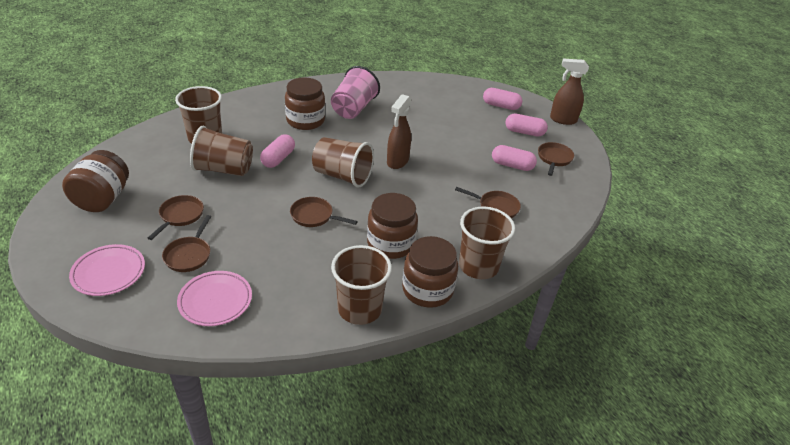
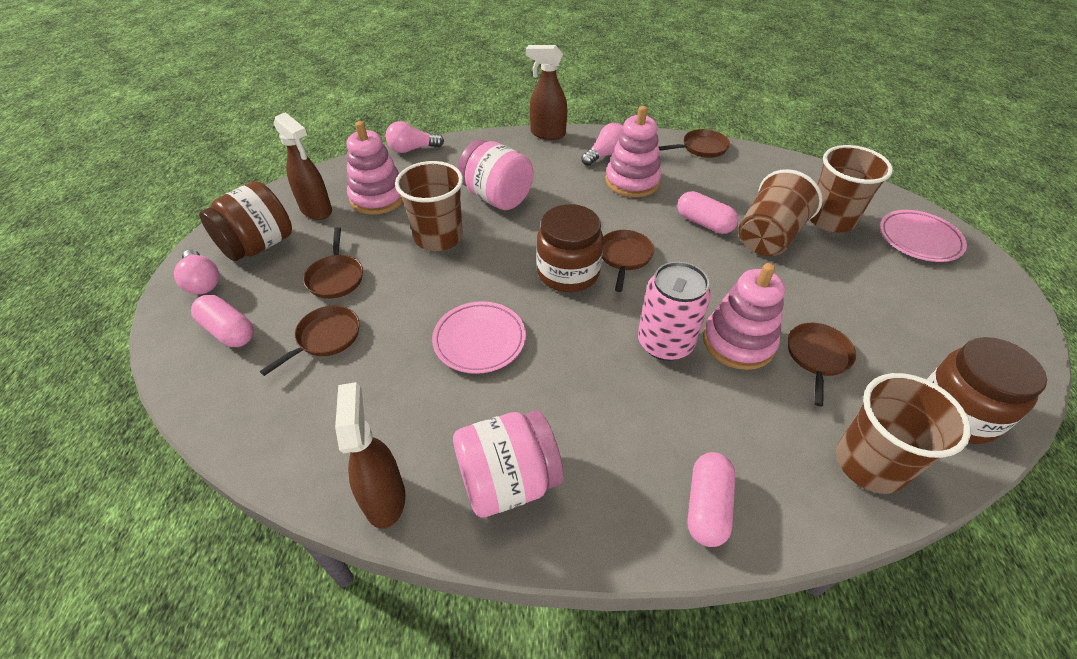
brown cup: 5 -> 4
brown jar: 4 -> 3
brown spray bottle: 2 -> 3
pink can: 0 -> 1
pink capsule: 4 -> 3
pink cup: 1 -> 0
pink jar: 0 -> 2
pink light bulb: 0 -> 3
pink stacking toy: 0 -> 3

